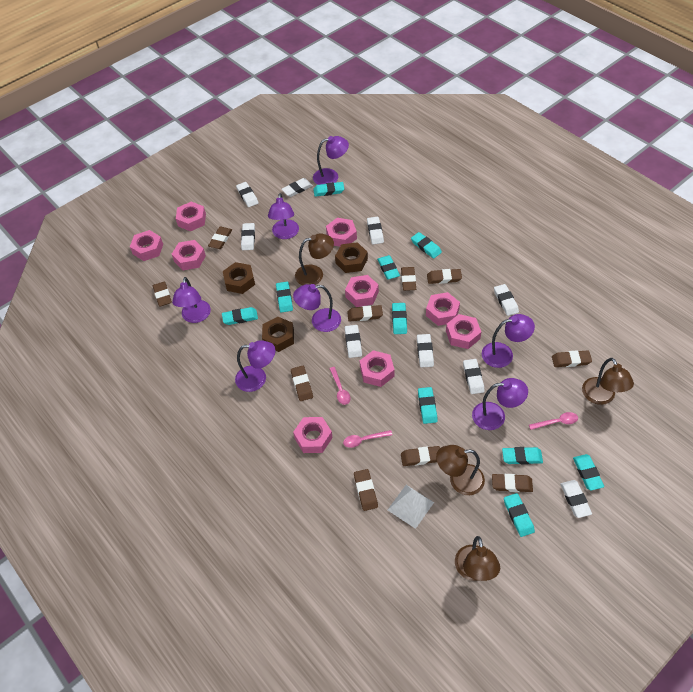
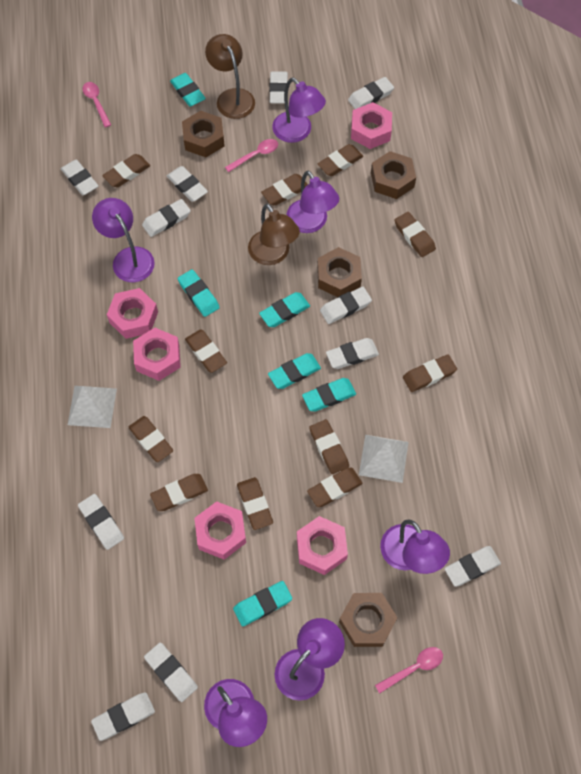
brown eraser: 10 -> 11
brown lamp: 4 -> 2
brown nut: 3 -> 4
pink nut: 9 -> 5
purple lamp: 7 -> 6
turquoise eraser: 10 -> 6
white eraser: 9 -> 11
white pyramid: 1 -> 2

